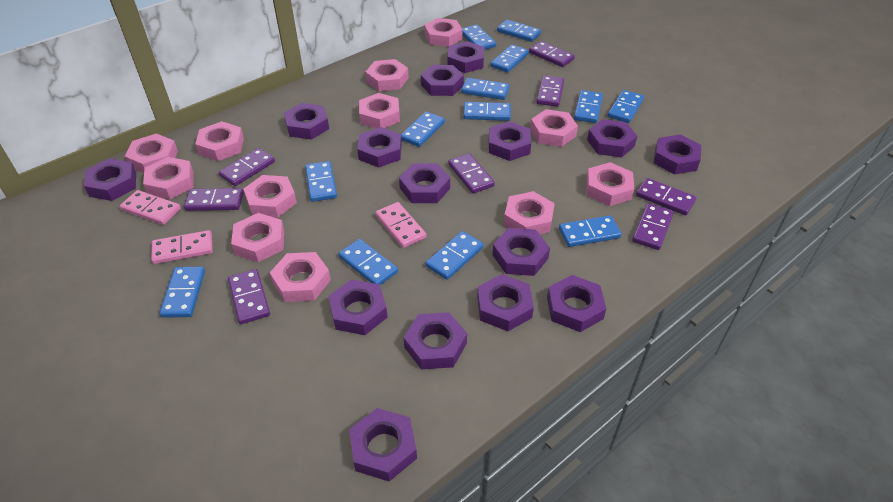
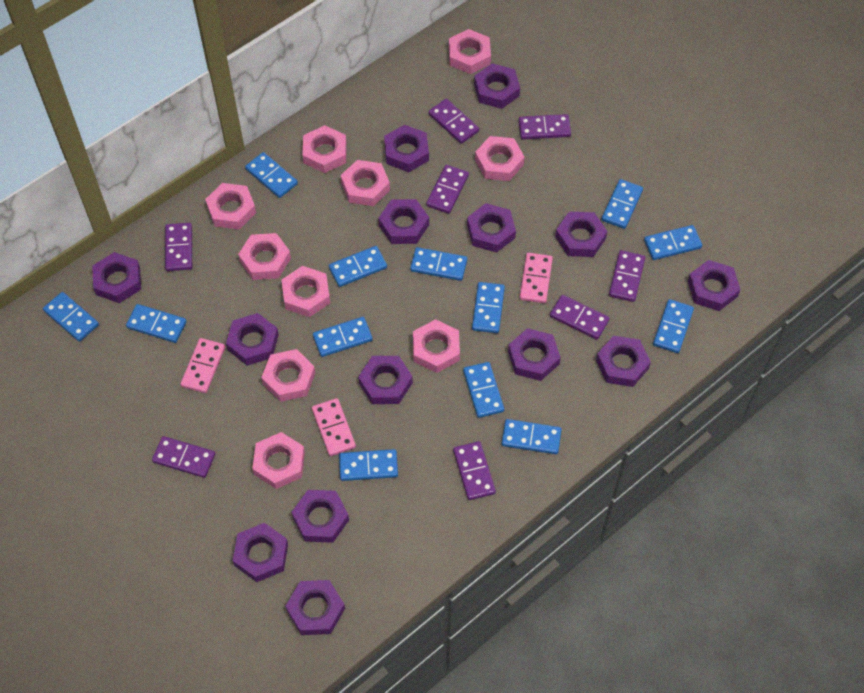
pink nut: 12 -> 10
purple nut: 15 -> 14

